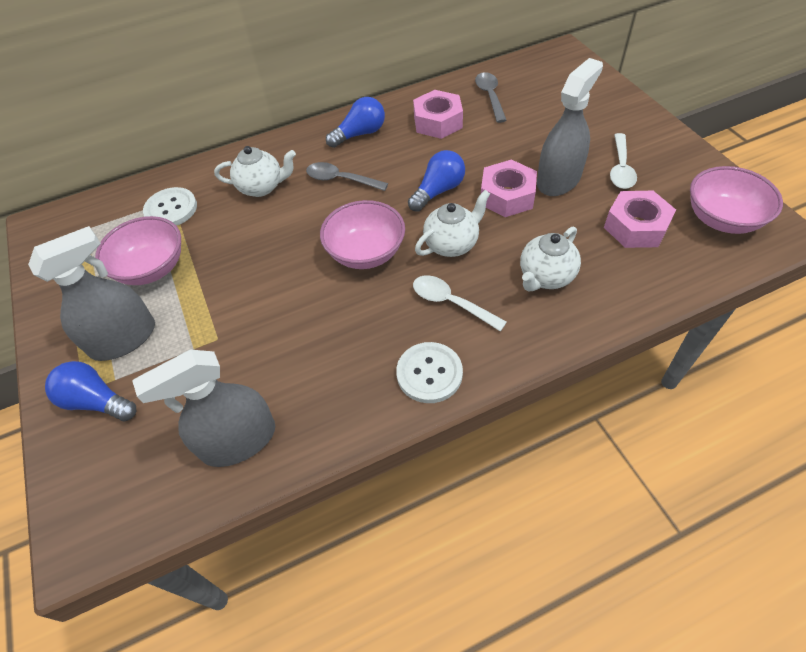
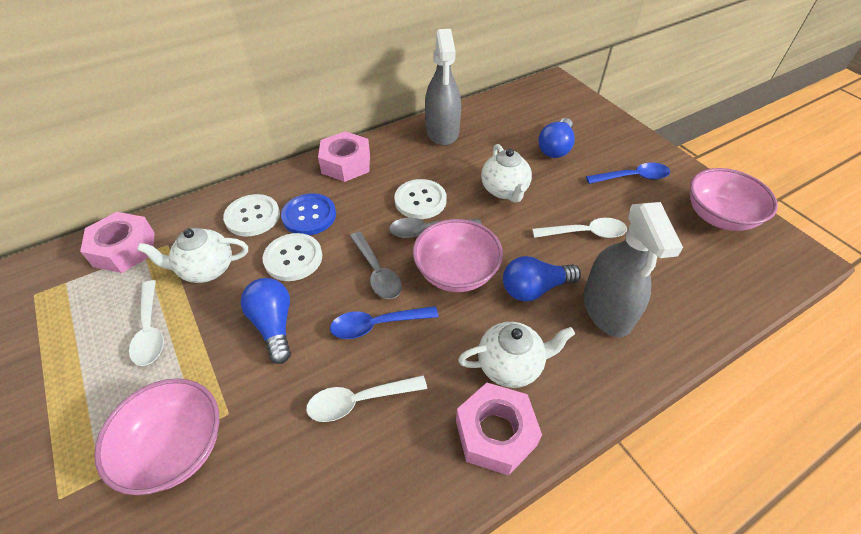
blue button: 0 -> 1
blue spoon: 0 -> 2
grey spray bottle: 3 -> 2
white button: 2 -> 3
white spoon: 2 -> 3

